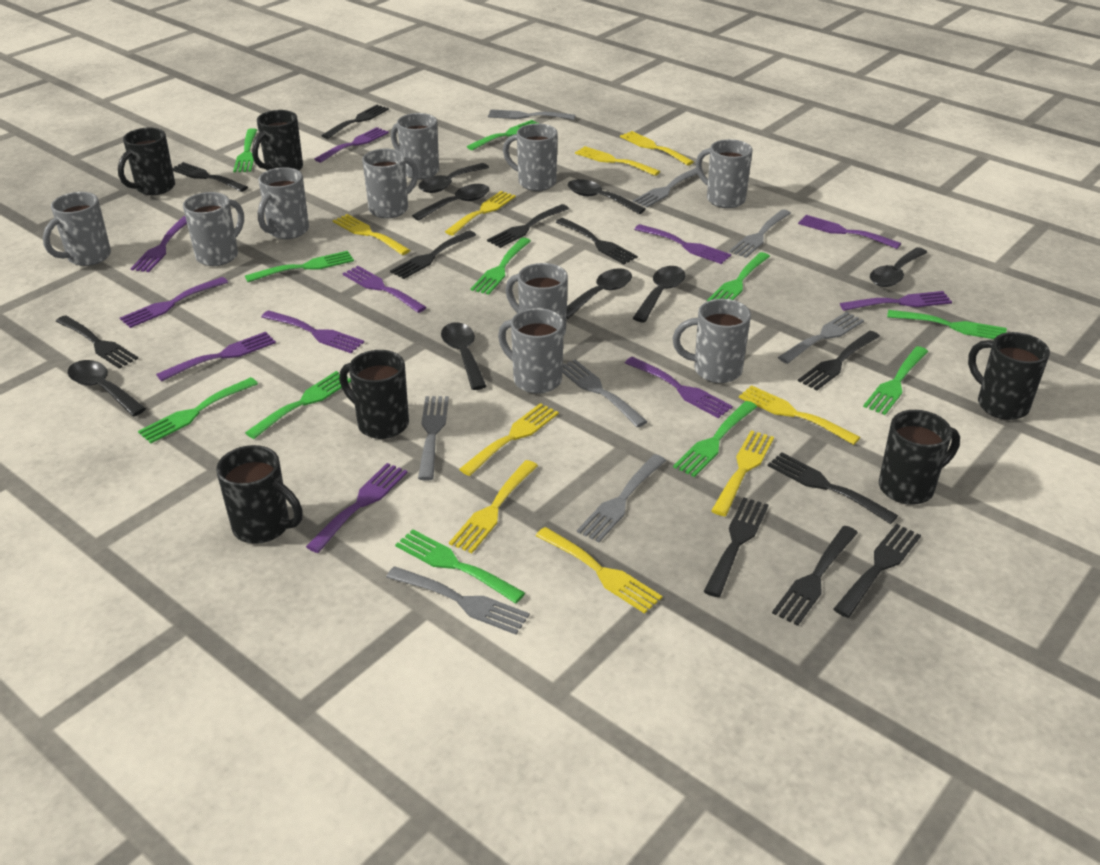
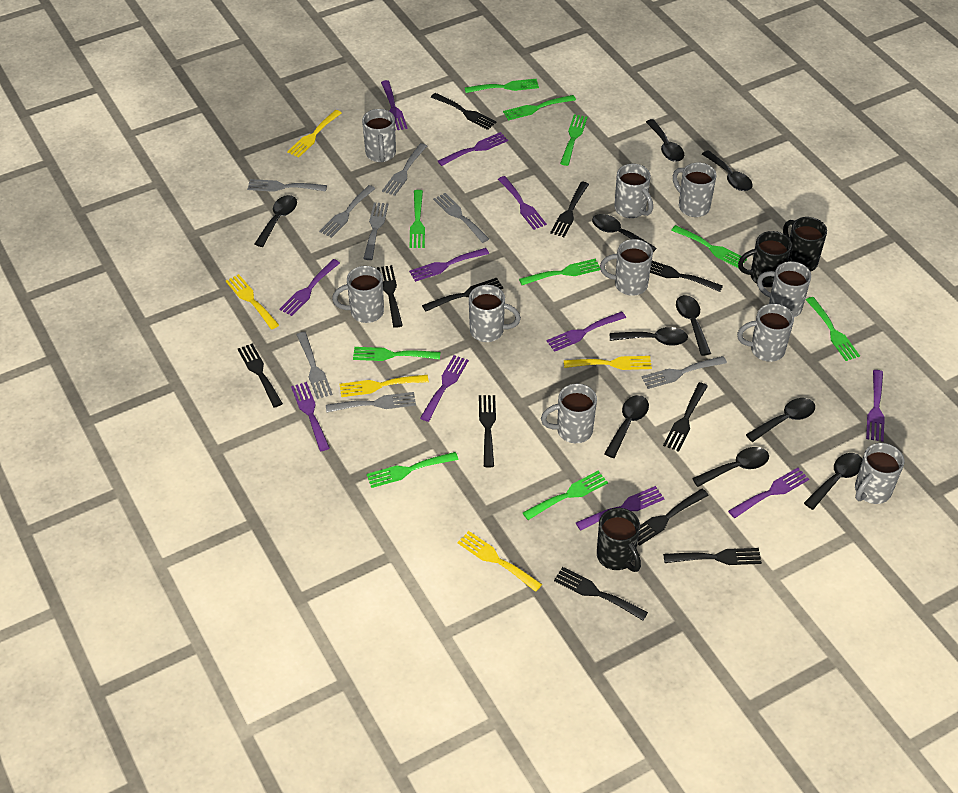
black mug: 6 -> 3
black spoon: 8 -> 10
green fork: 11 -> 10
yellow fork: 9 -> 5

